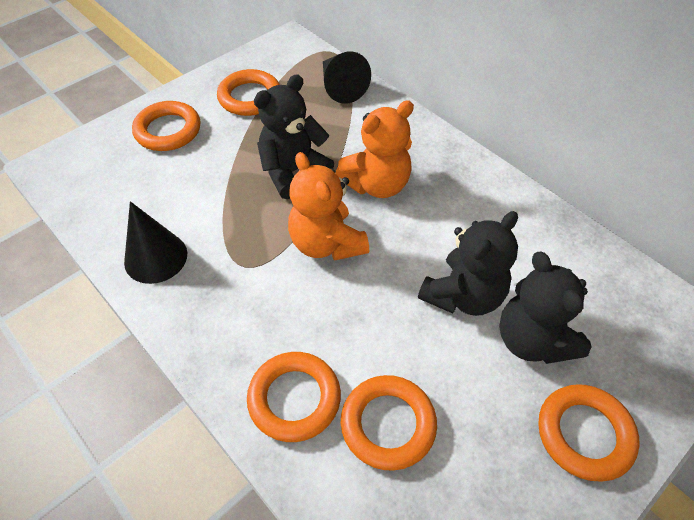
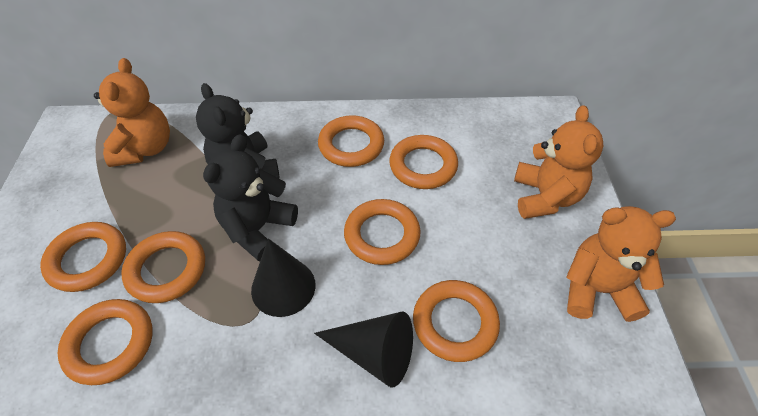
black teddy bear: 3 -> 2
orange ring: 5 -> 7
orange teddy bear: 2 -> 3

